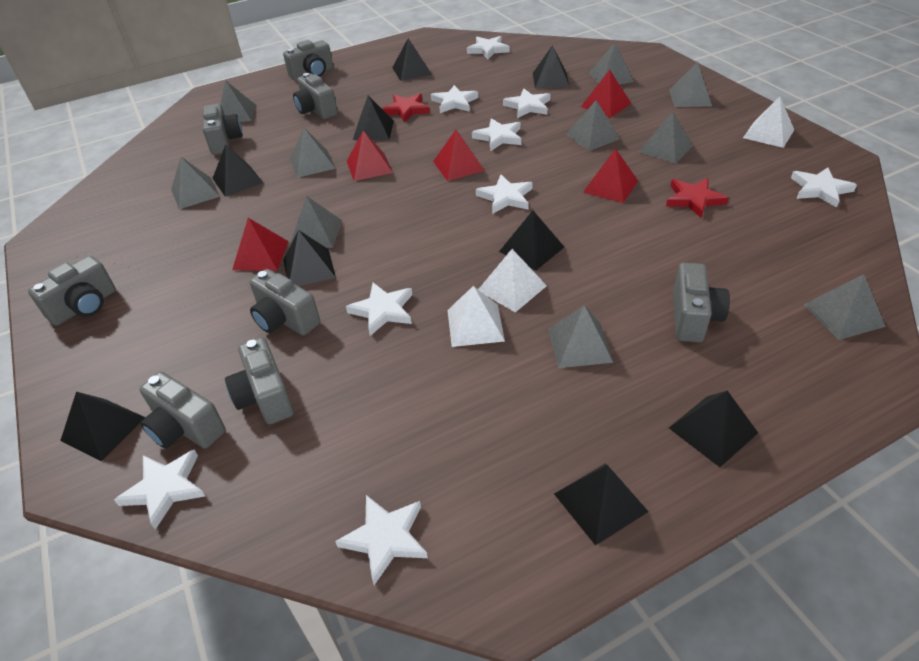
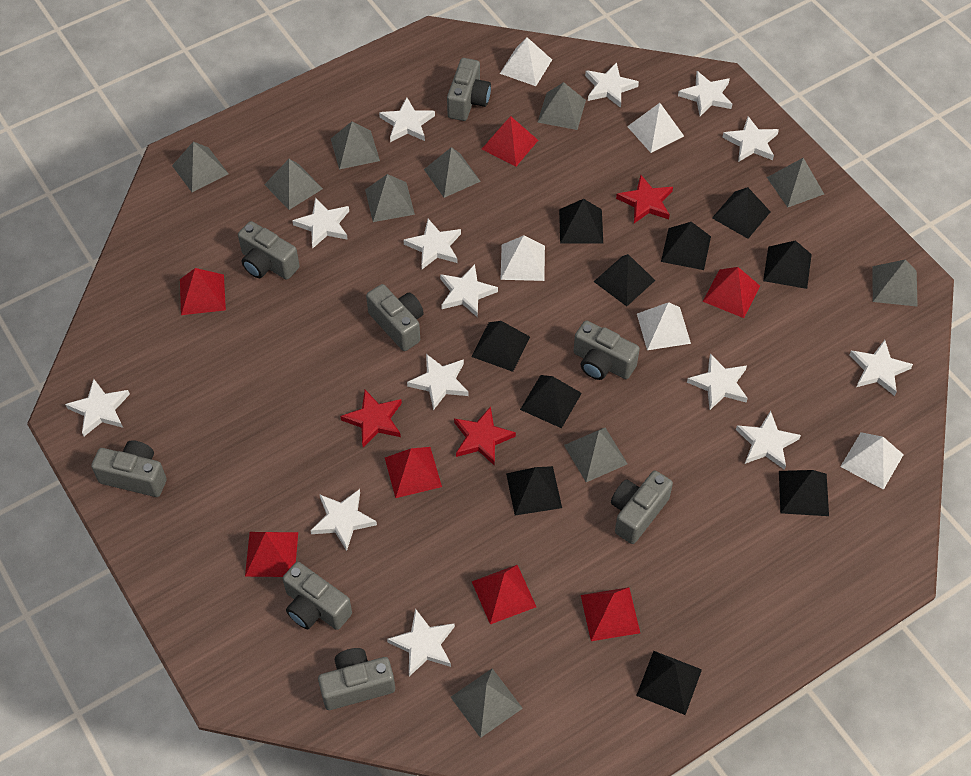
black pyramid: 9 -> 10
red pyramid: 5 -> 7
red star: 2 -> 3
white pyramid: 3 -> 5
white star: 9 -> 14

